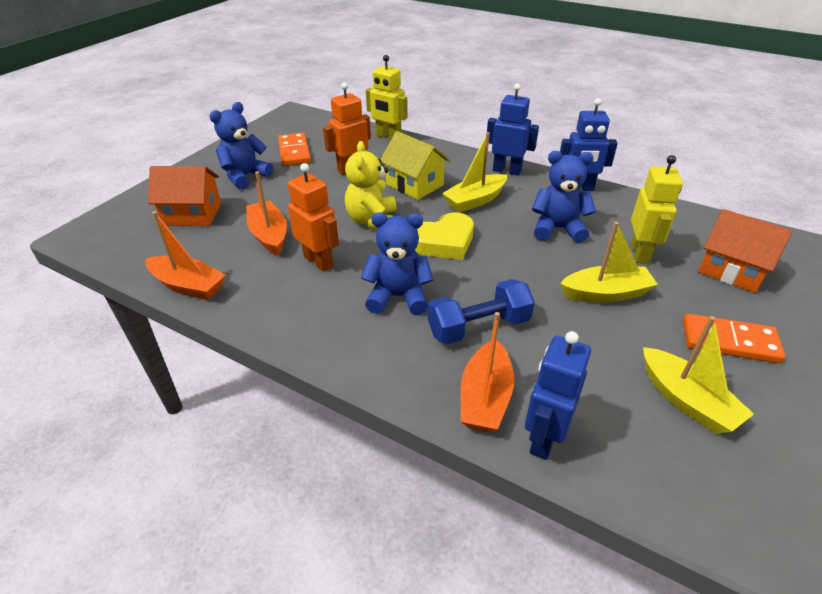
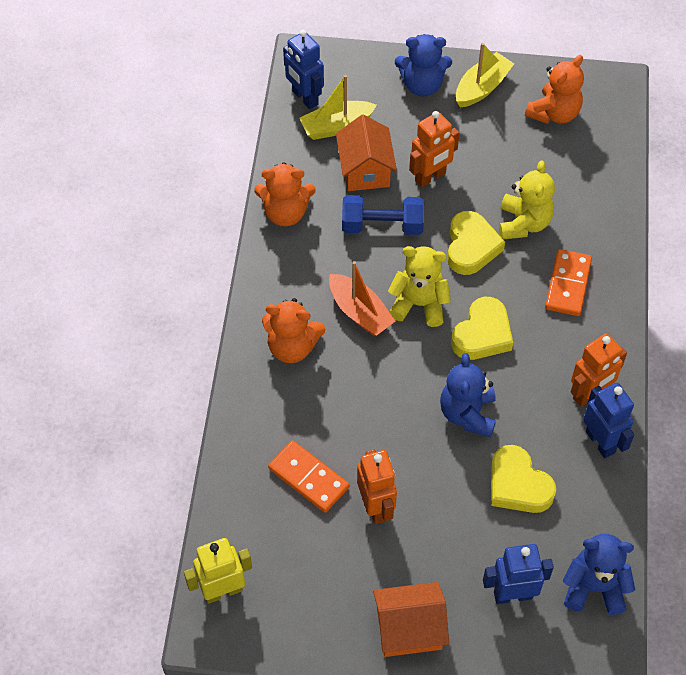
orange boat: 3 -> 1
orange robot: 2 -> 3
orange teddy bear: 0 -> 3
yellow boat: 3 -> 2
yellow heart: 1 -> 3
yellow house: 1 -> 0
yellow robot: 2 -> 1
yellow teddy bear: 1 -> 2

